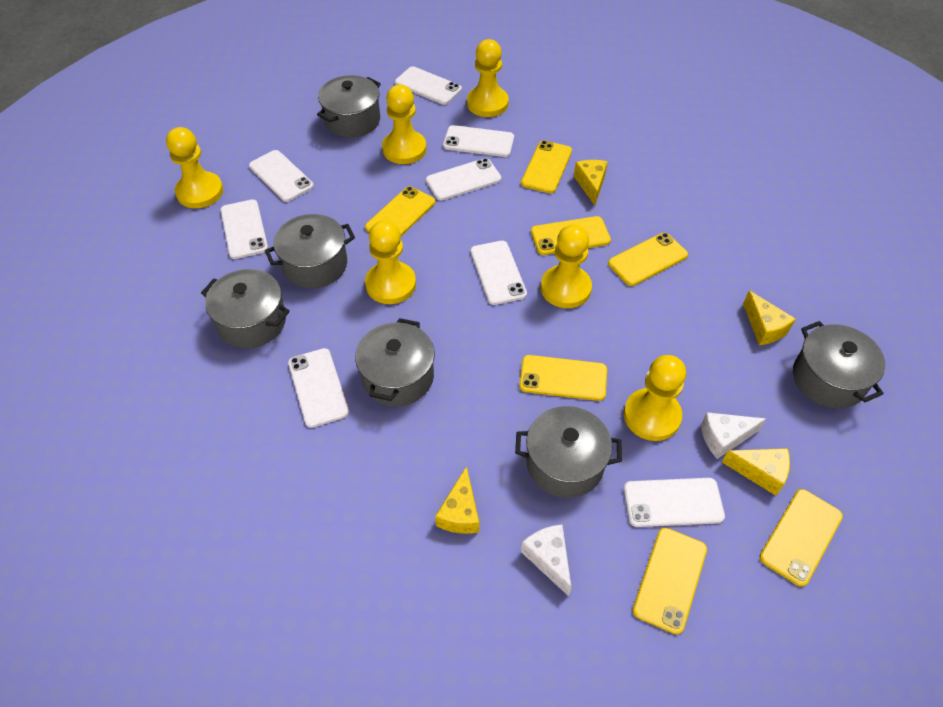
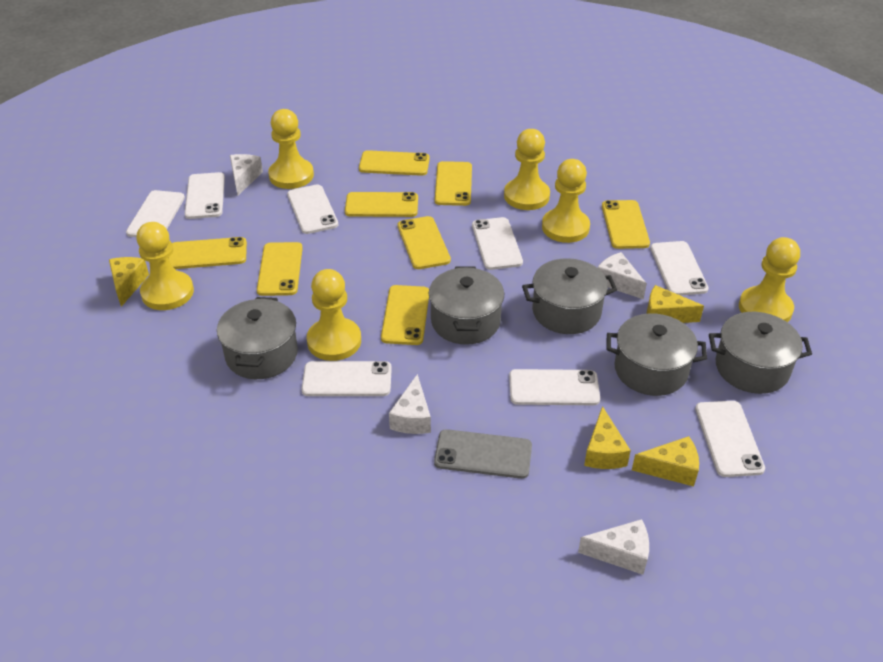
grey phone: 0 -> 1
grey pot: 6 -> 5
white cheese: 2 -> 4
yellow phone: 7 -> 8

